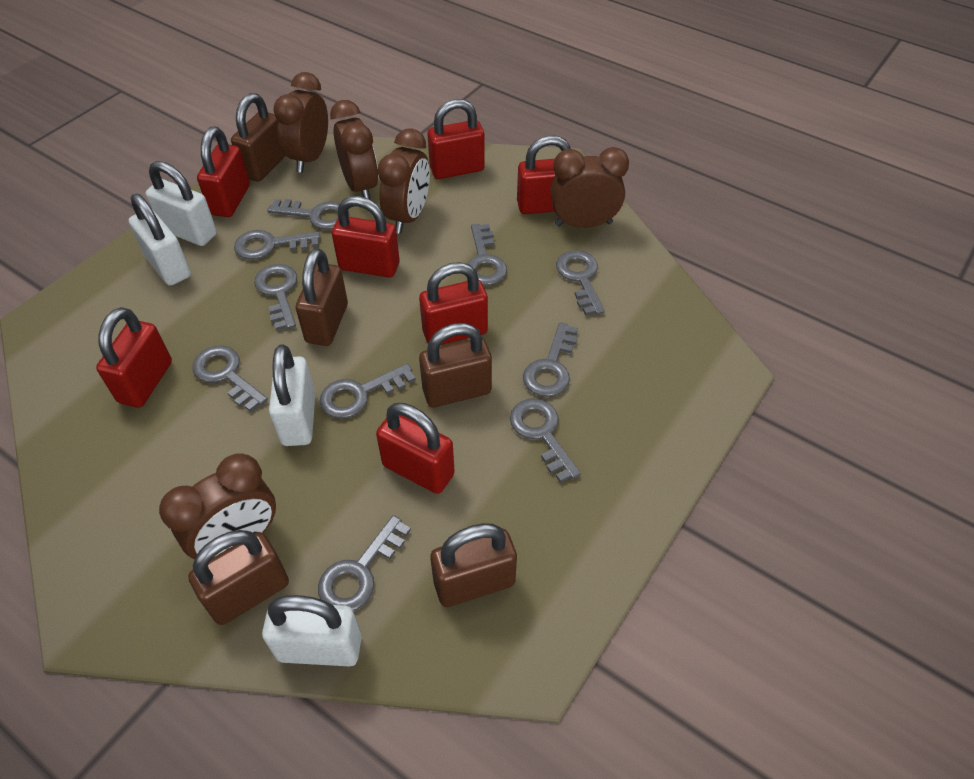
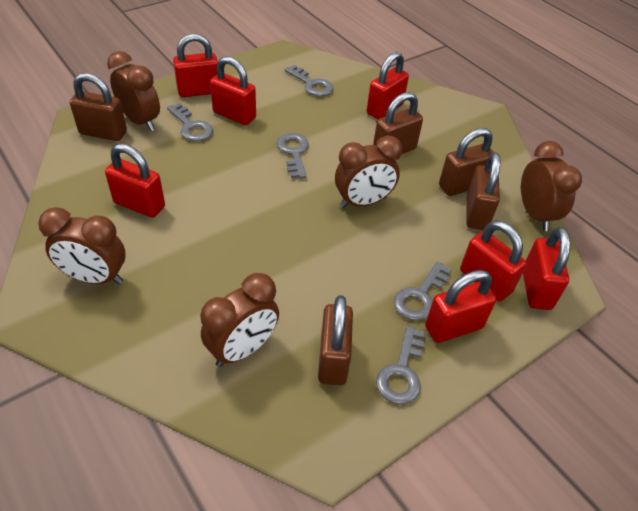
grey key: 10 -> 5
white padlock: 4 -> 0

